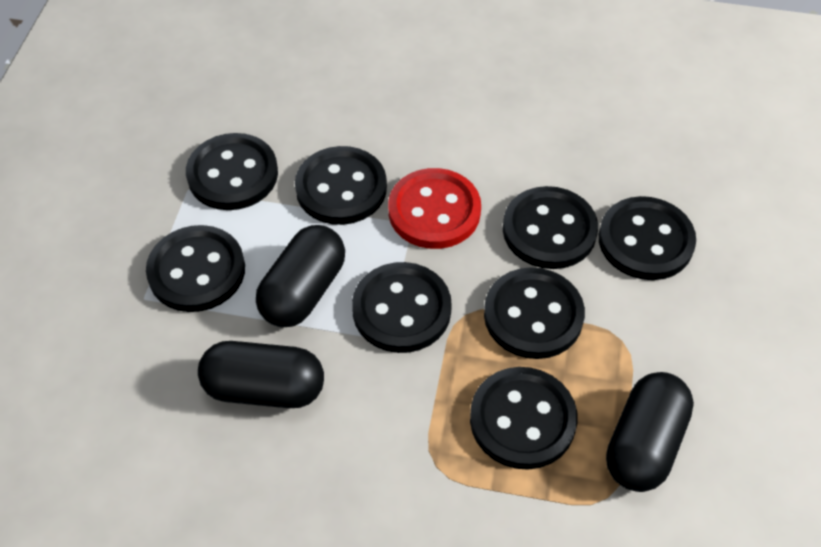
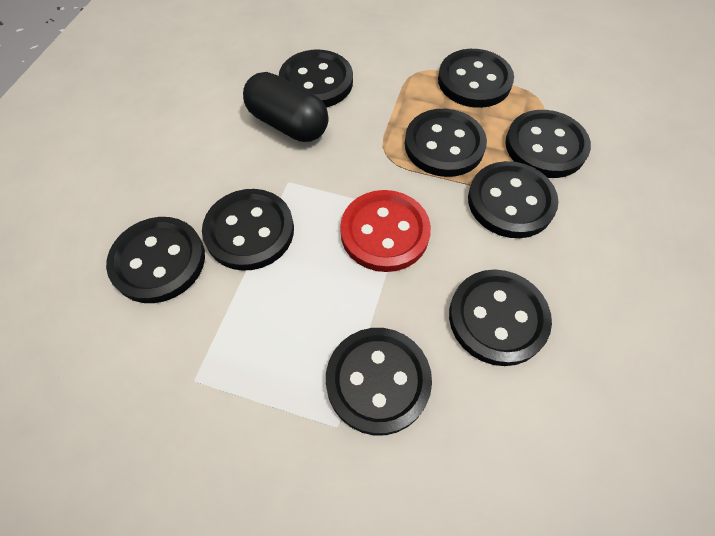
black button: 8 -> 9
black capsule: 3 -> 1

